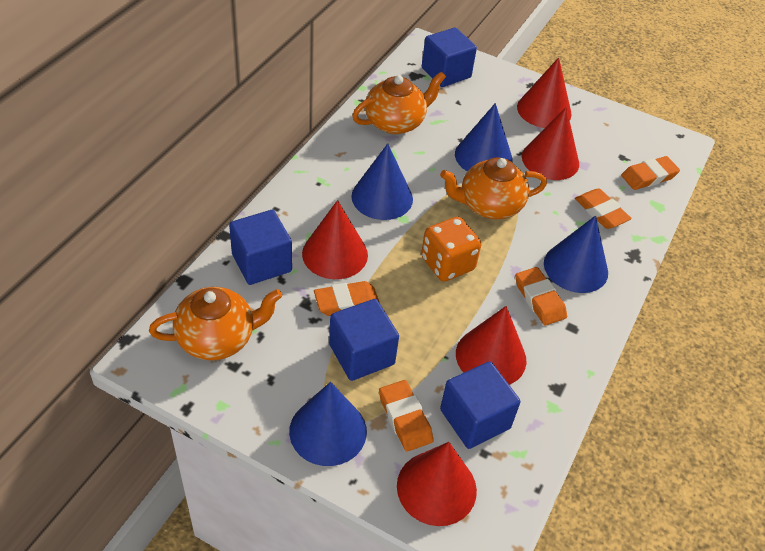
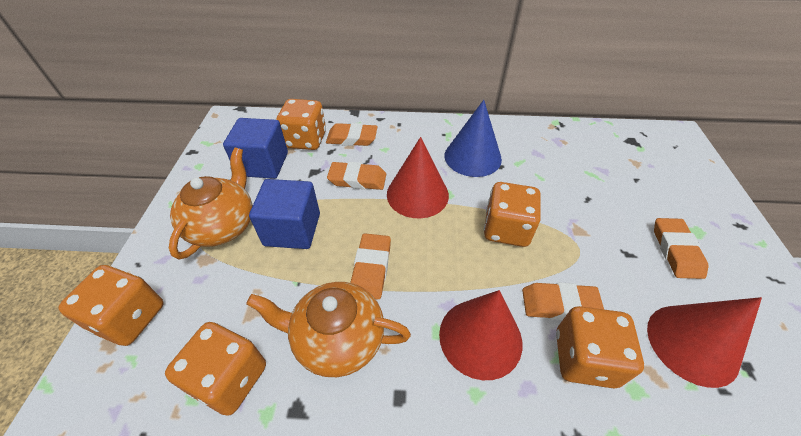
blue cone: 4 -> 1
blue cube: 4 -> 2
orange dice: 1 -> 5
orange teapot: 3 -> 2
red cone: 5 -> 3

